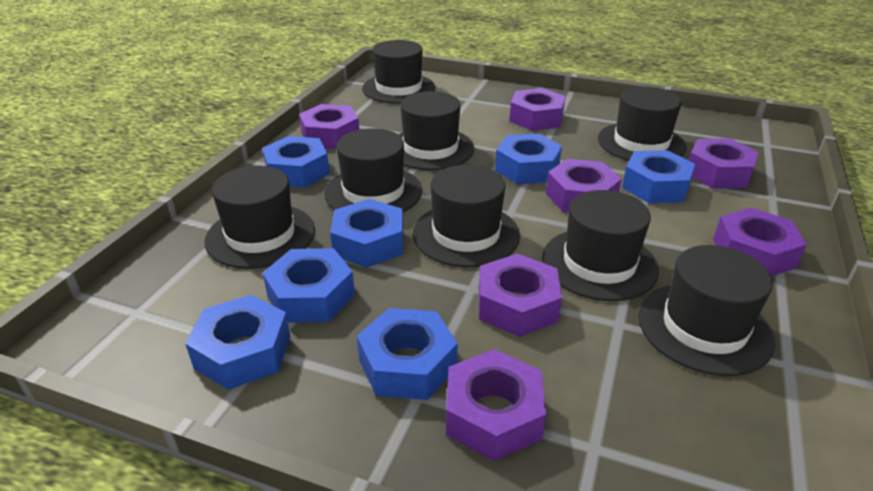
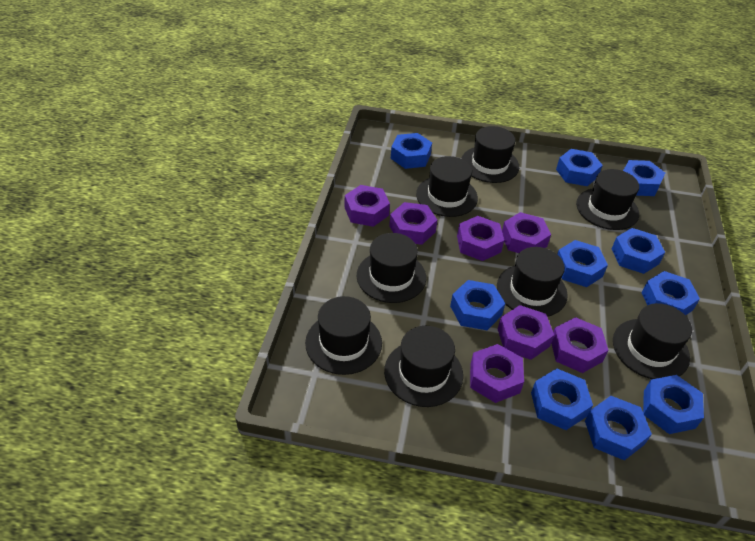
blue nut: 7 -> 10

